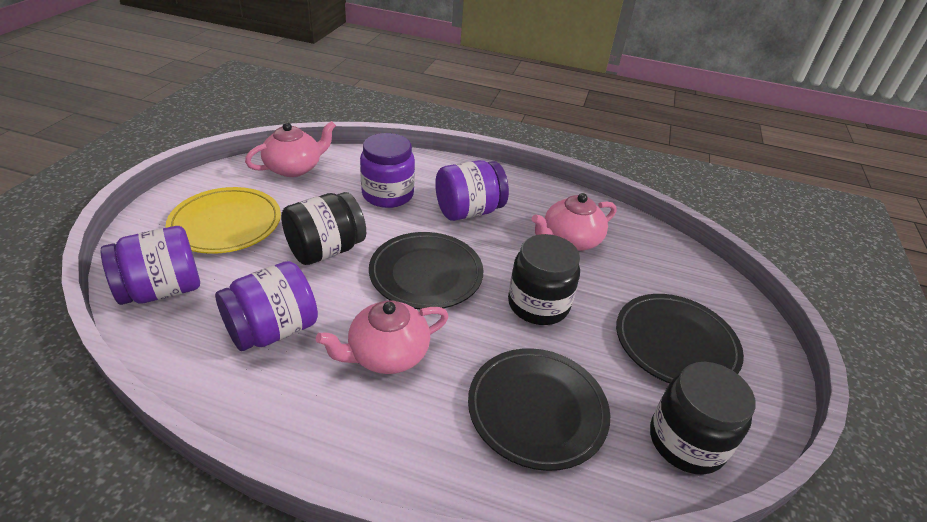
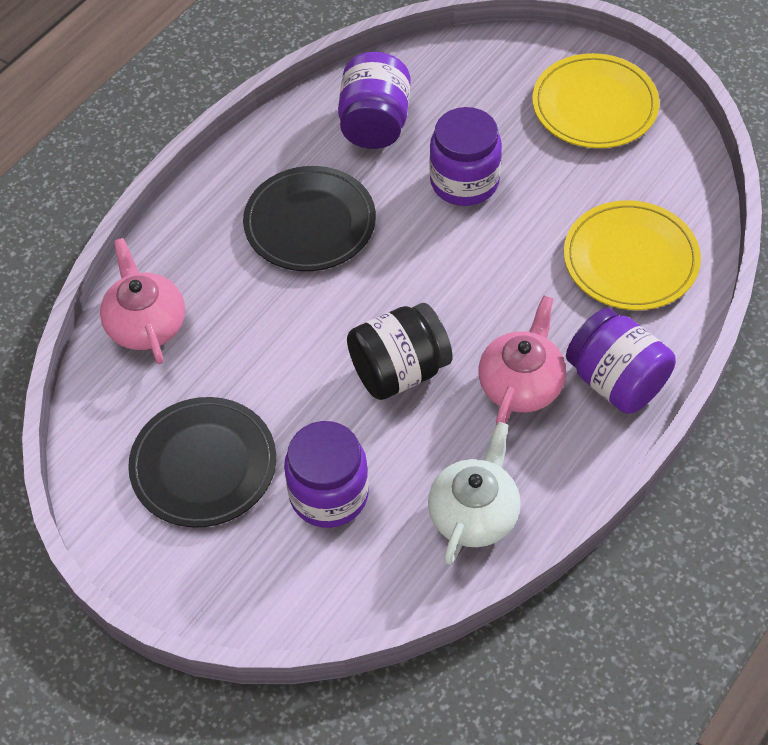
black jar: 3 -> 1
black plate: 3 -> 2
pink teapot: 3 -> 2
white teapot: 0 -> 1
yellow plate: 1 -> 2

